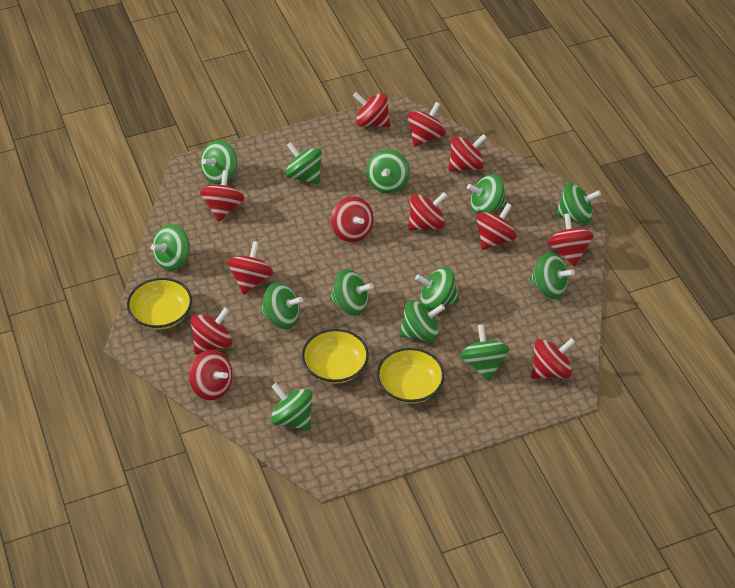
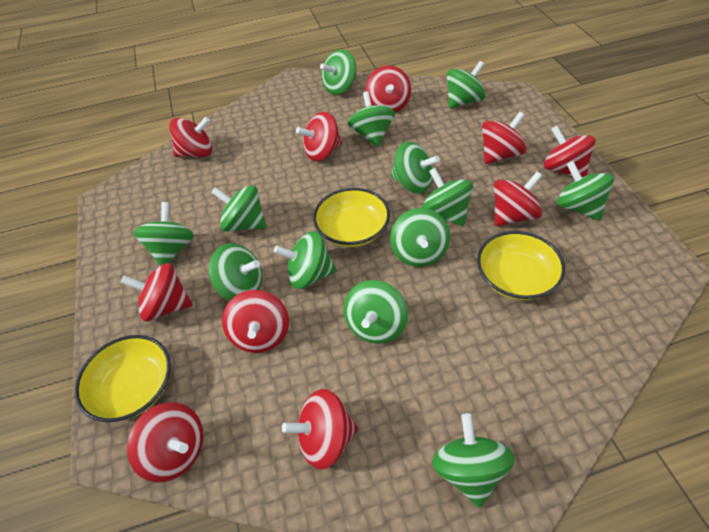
red spinning top: 12 -> 10

